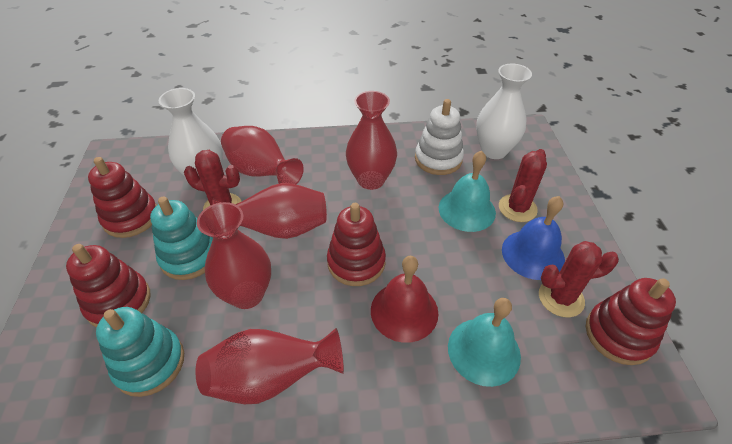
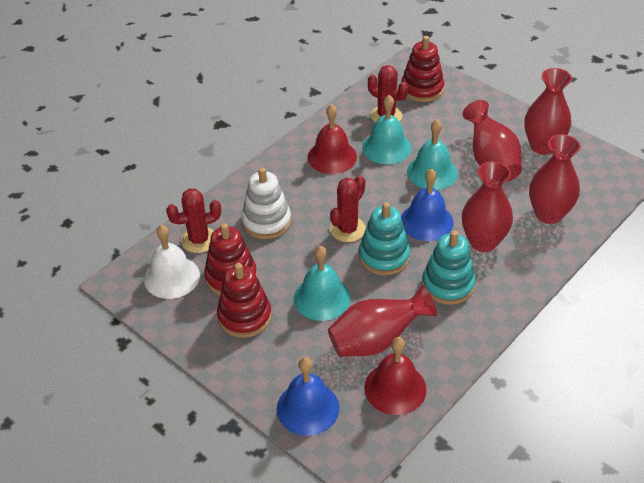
blue bell: 1 -> 2
red bell: 1 -> 2
red stacking toy: 4 -> 3
turquoise bell: 2 -> 3
white bell: 0 -> 1
white vase: 2 -> 0

